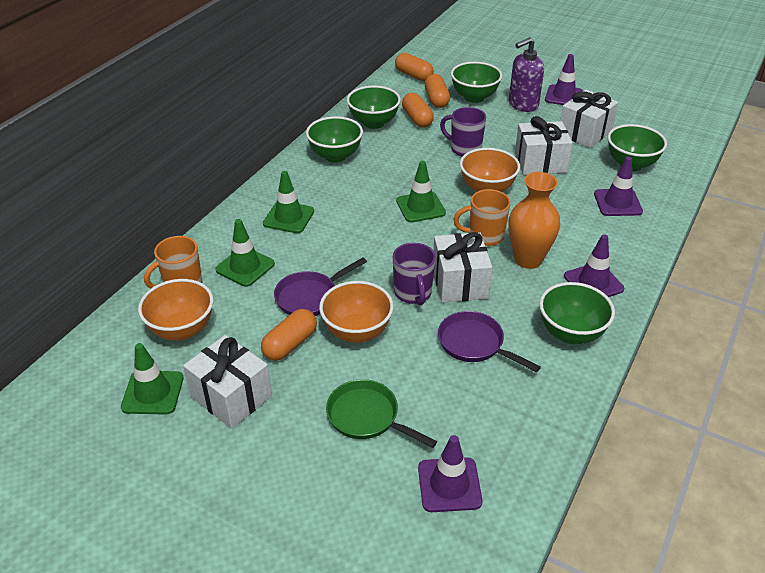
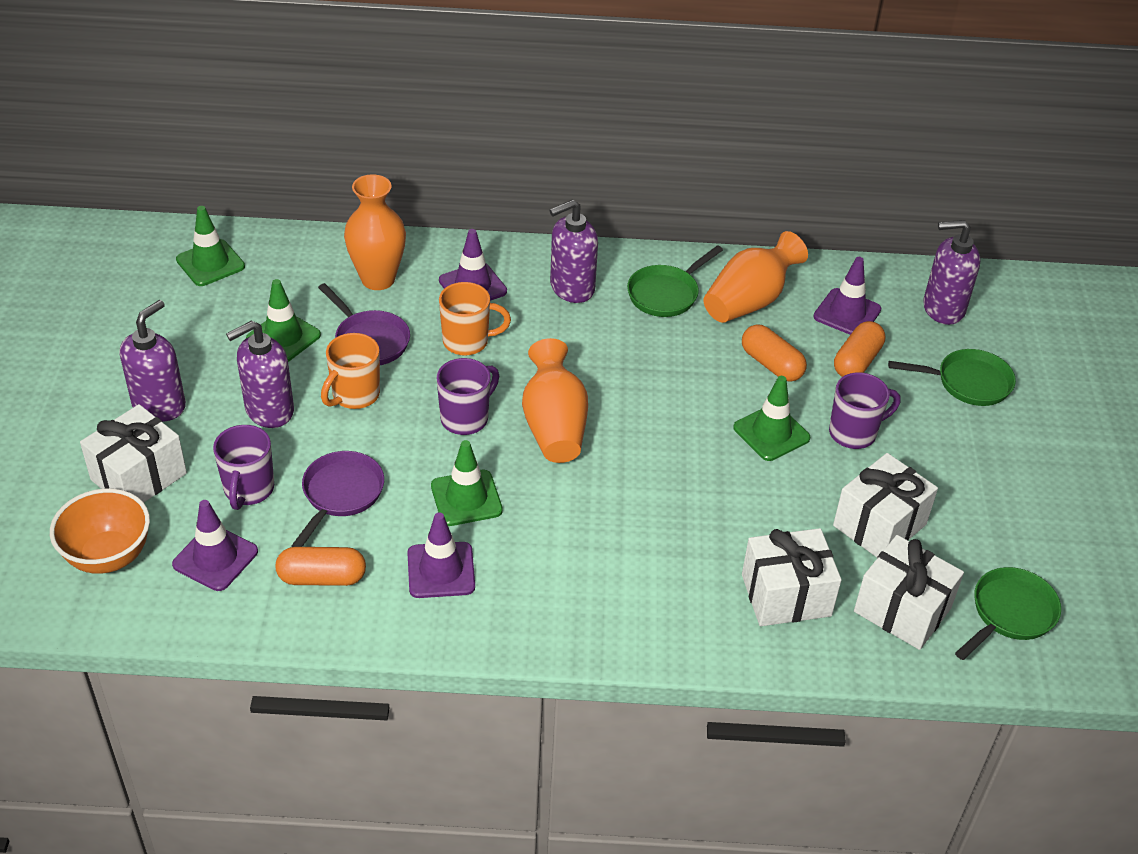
green bowl: 5 -> 0
green pan: 1 -> 3
orange bowl: 3 -> 1
orange capsule: 4 -> 3
orange vase: 1 -> 3
purple mug: 2 -> 3
purple soap dispenser: 1 -> 4

